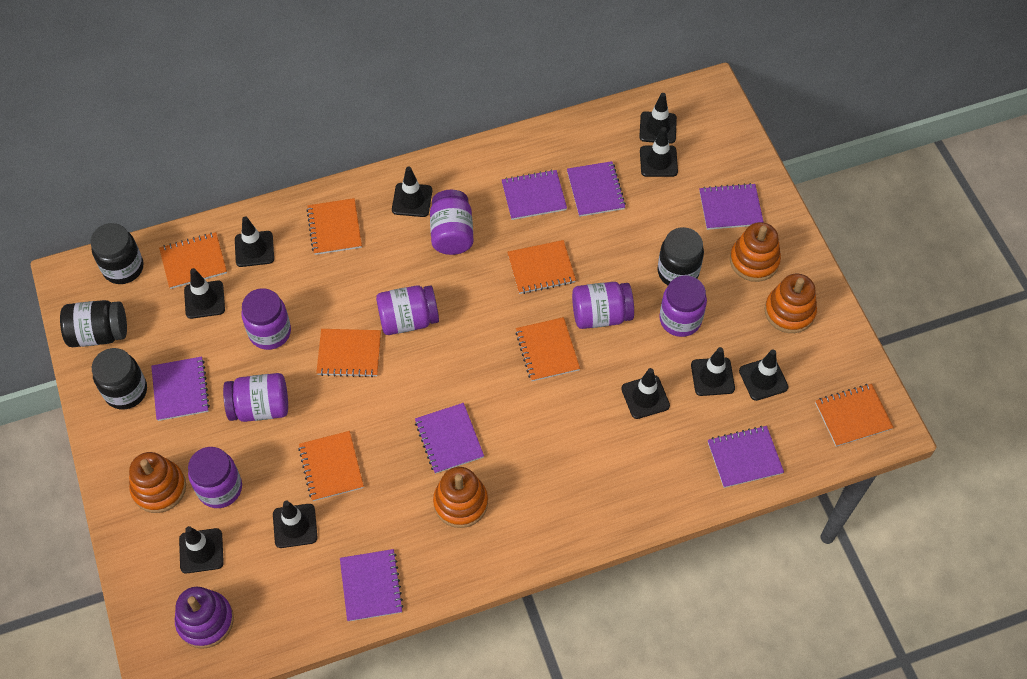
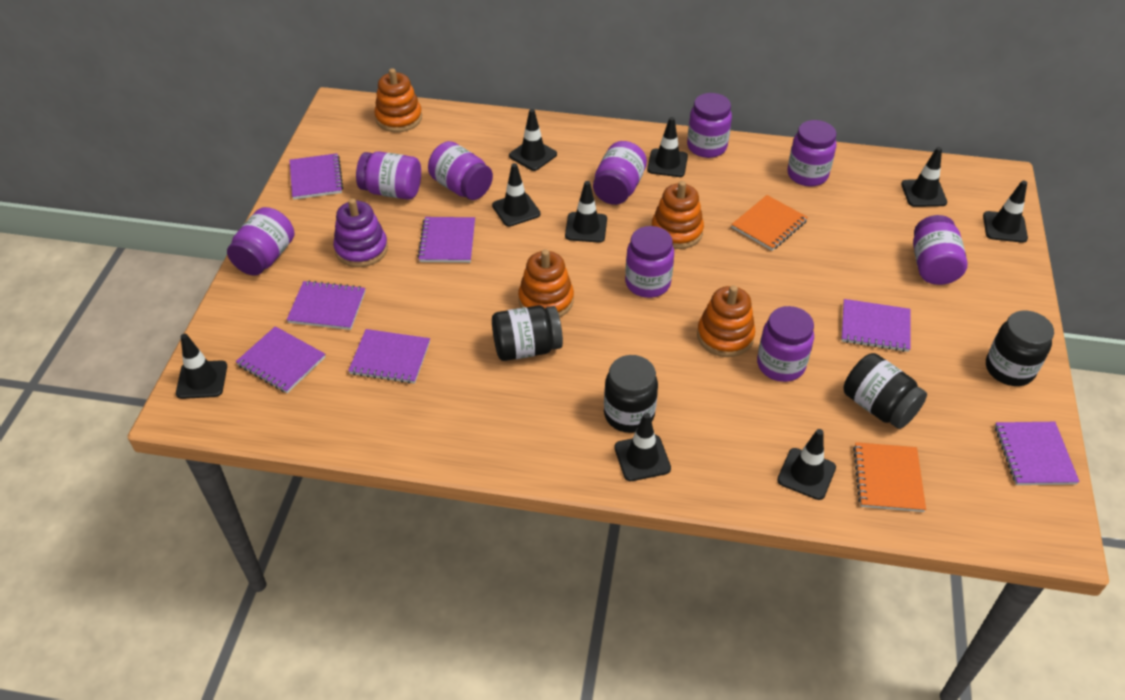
black traffic cone: 10 -> 9
orange notebook: 7 -> 2
purple jar: 7 -> 9

